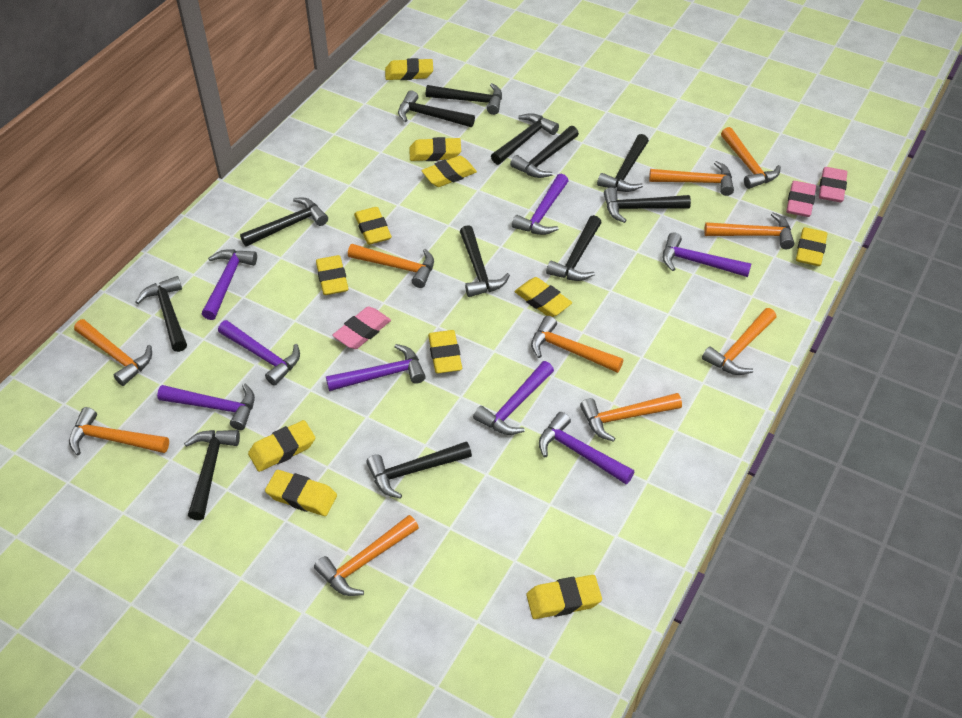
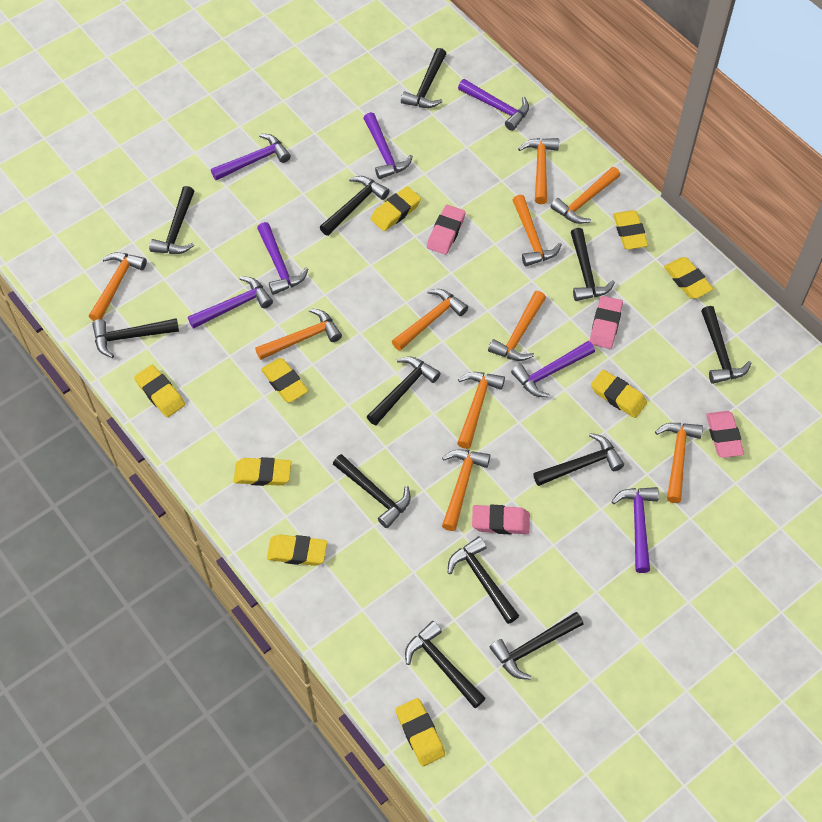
pink eraser: 3 -> 4
purple hammer: 8 -> 7
yellow eraser: 11 -> 9

